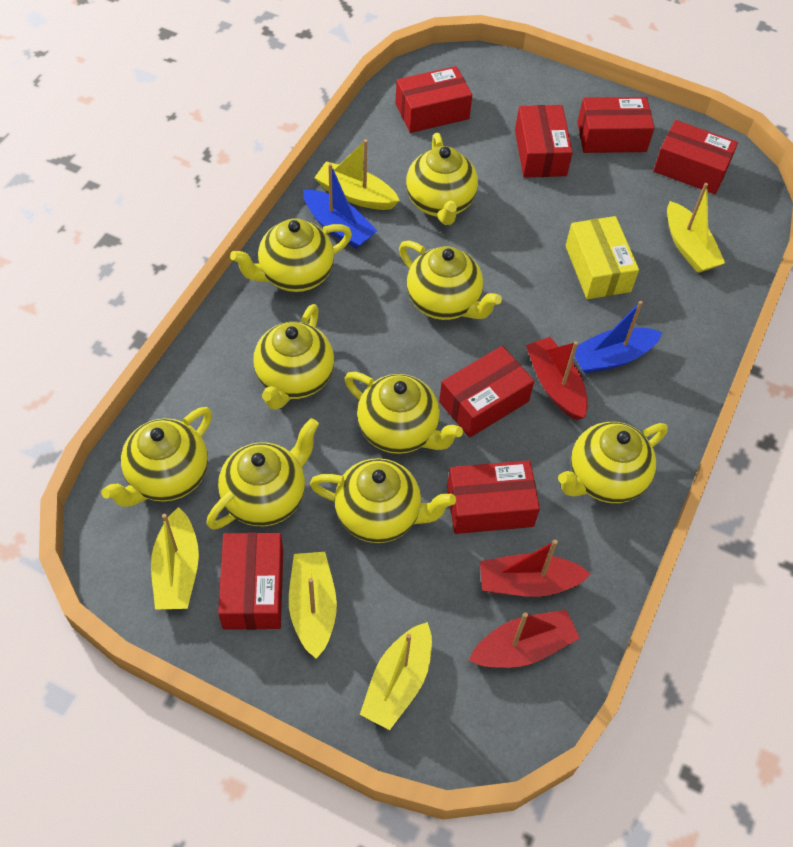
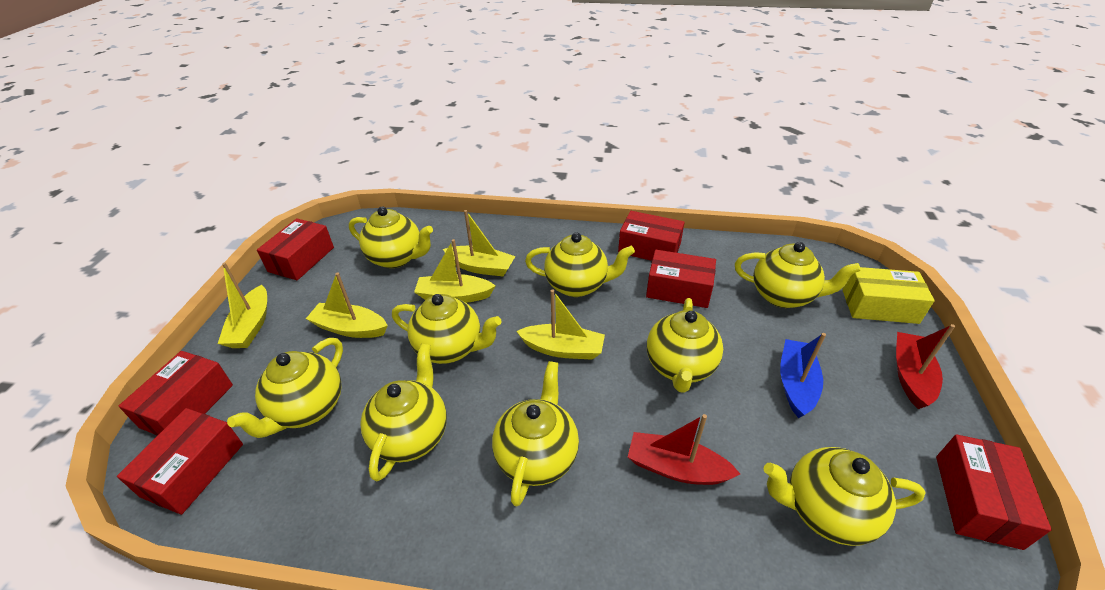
blue boat: 2 -> 1
red boat: 3 -> 2
red box: 7 -> 6

